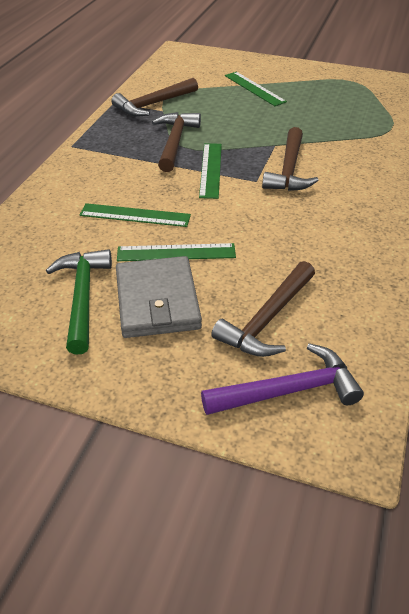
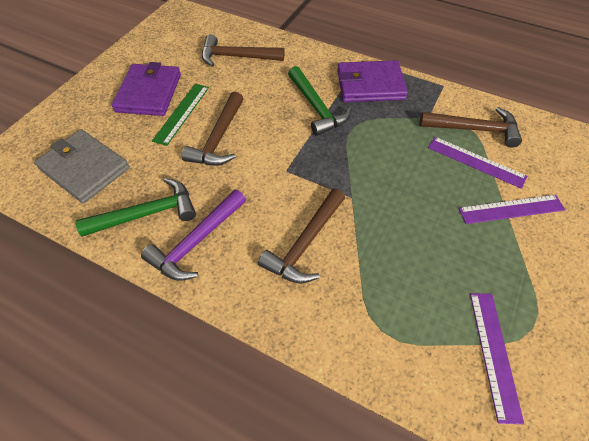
green hammer: 1 -> 2
green ruler: 4 -> 1
purple ruler: 0 -> 3
purple wallet: 0 -> 2

